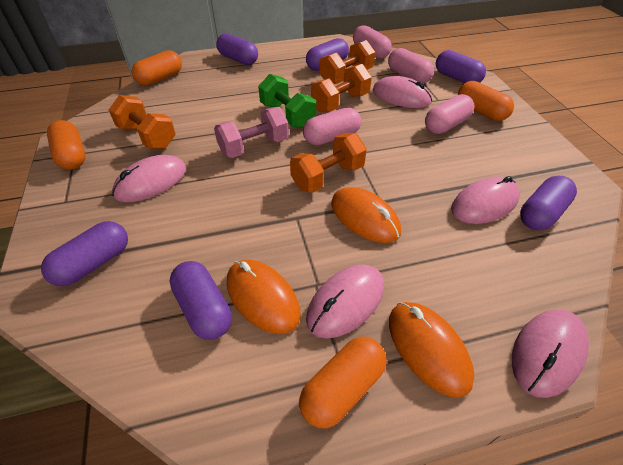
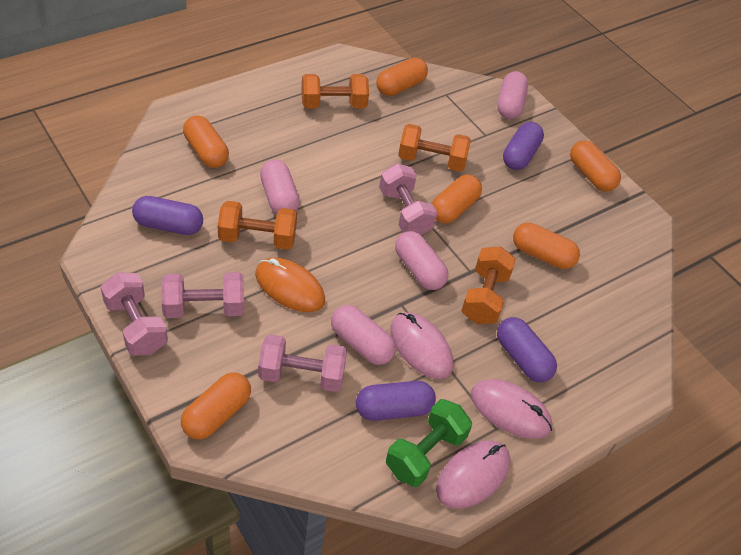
orange capsule: 4 -> 6
orange mouse: 3 -> 1
pink dumbbell: 1 -> 4
pink mouse: 5 -> 3
purple capsule: 6 -> 4

